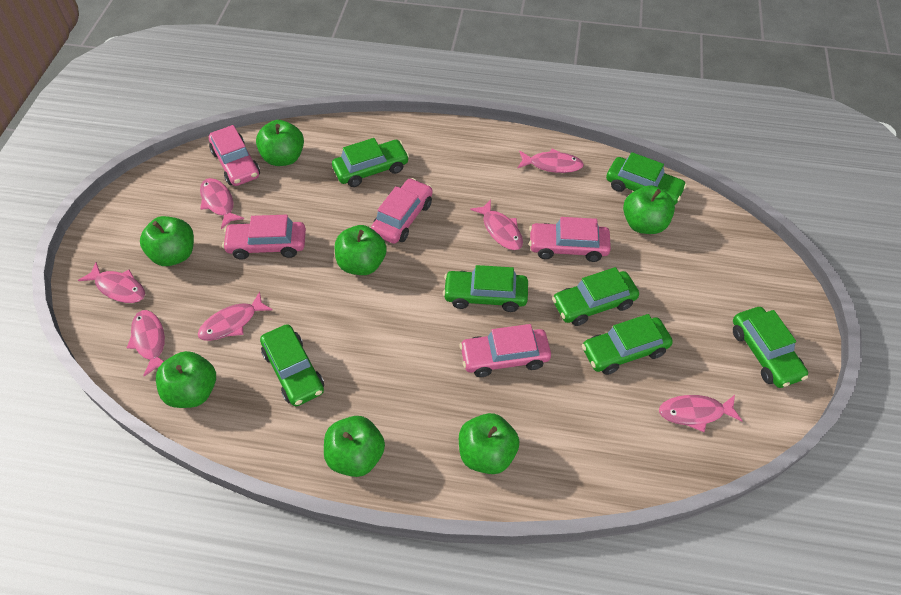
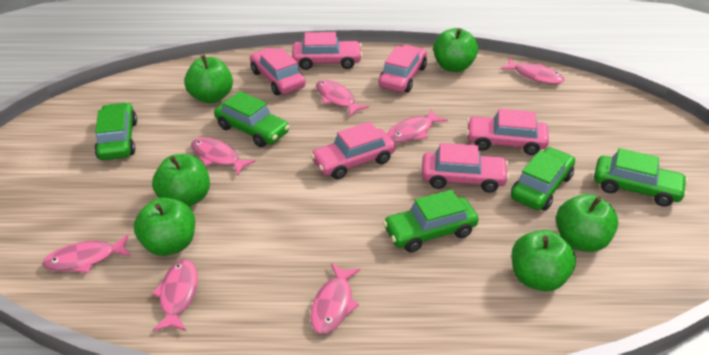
green apple: 7 -> 6
green car: 7 -> 5
pink car: 5 -> 6

